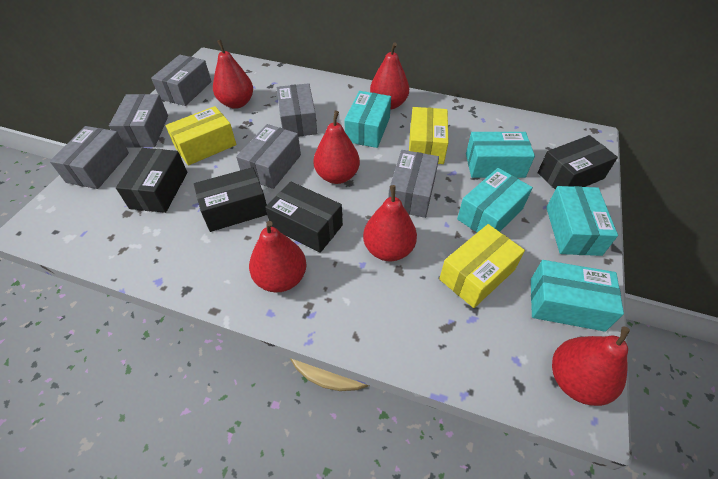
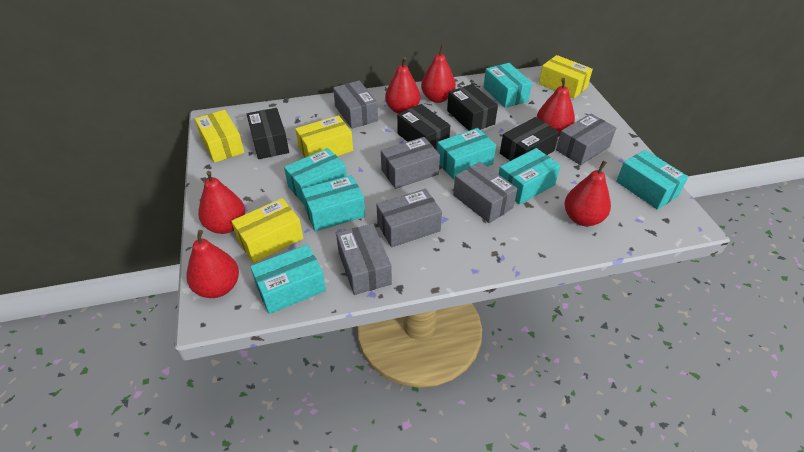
turquoise box: 5 -> 7
yellow box: 3 -> 4

